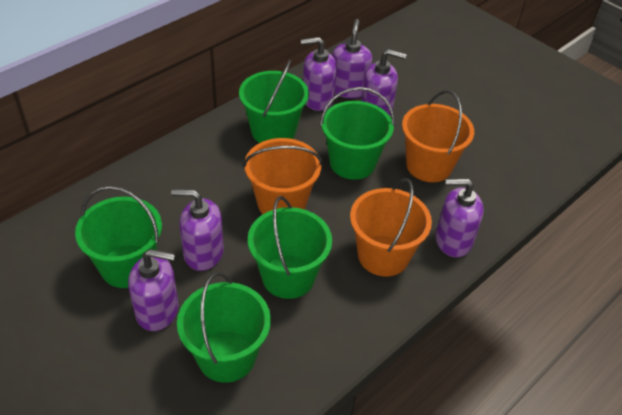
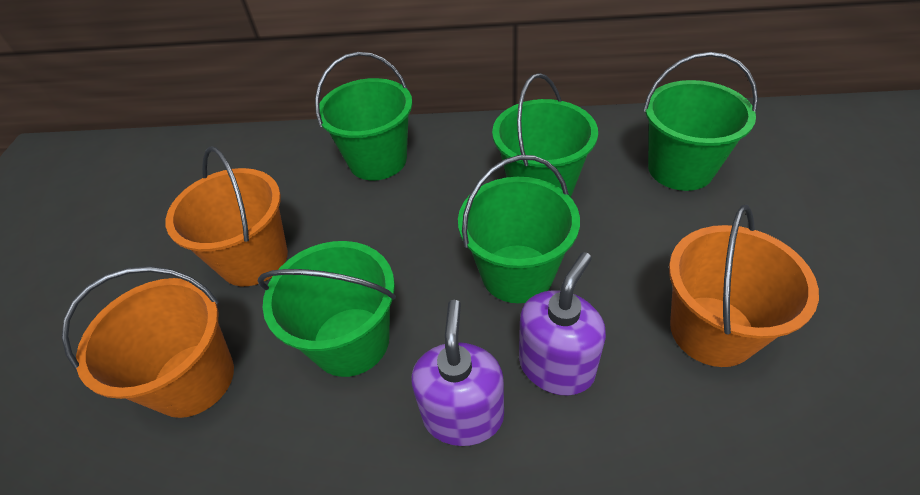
purple soap dispenser: 6 -> 2

